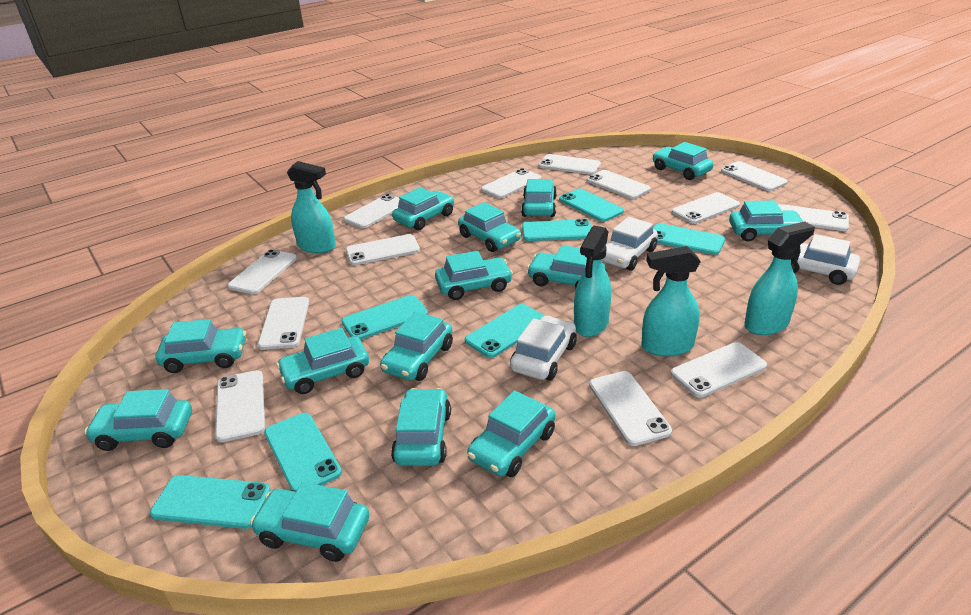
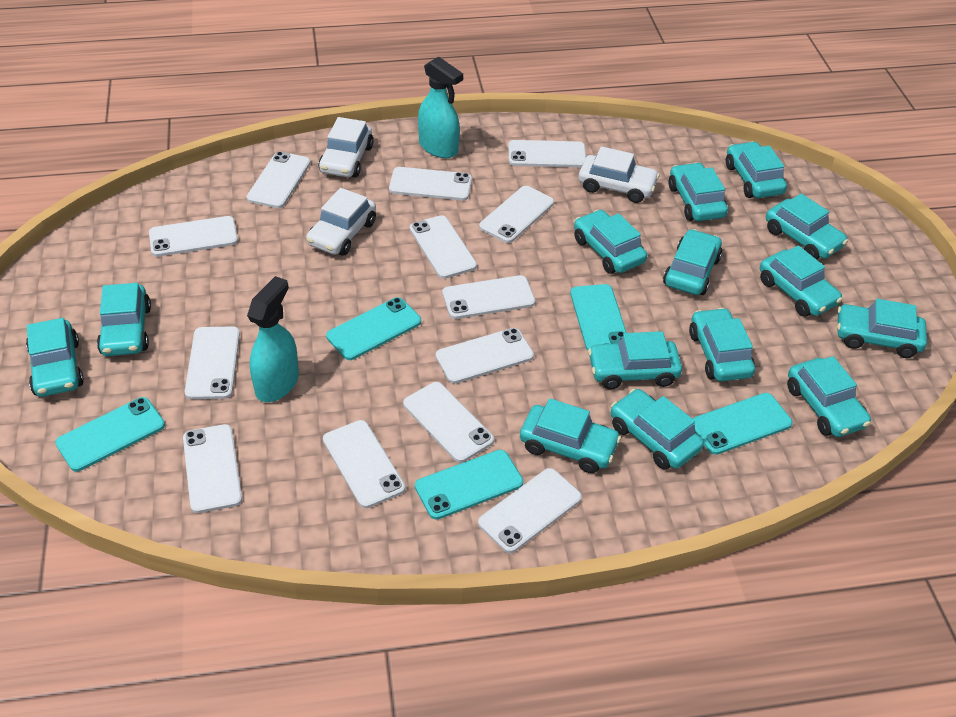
turquoise phone: 7 -> 5
turquoise spray bottle: 4 -> 2

